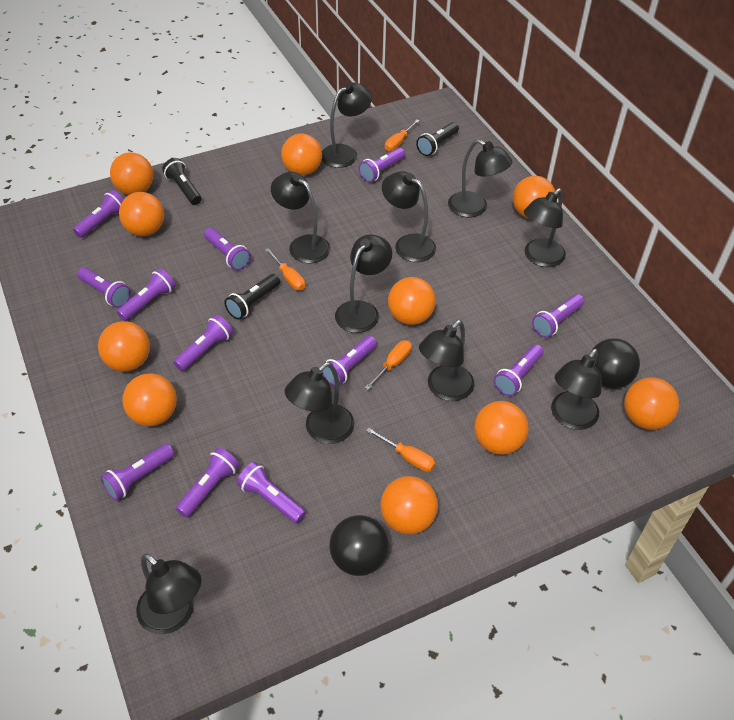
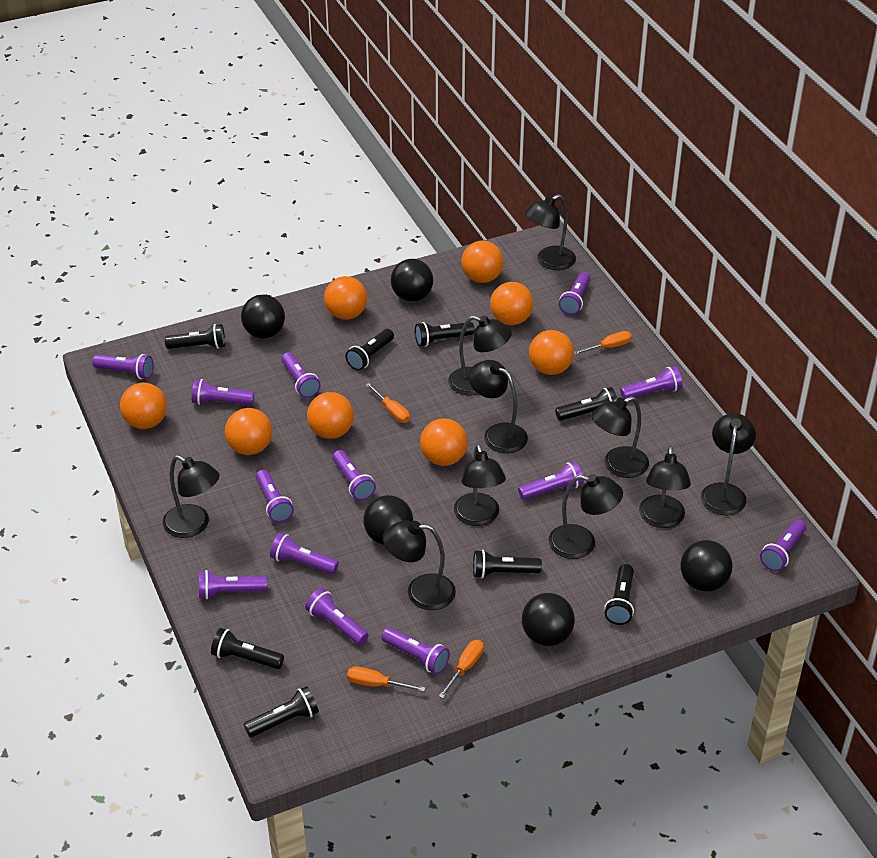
black ball: 2 -> 5
black flashlight: 3 -> 8
orange ball: 10 -> 8
purple flashlight: 12 -> 13

